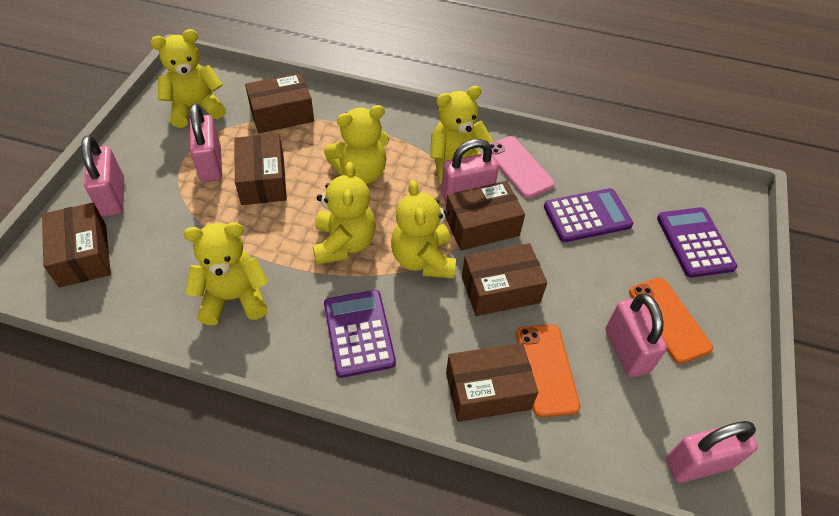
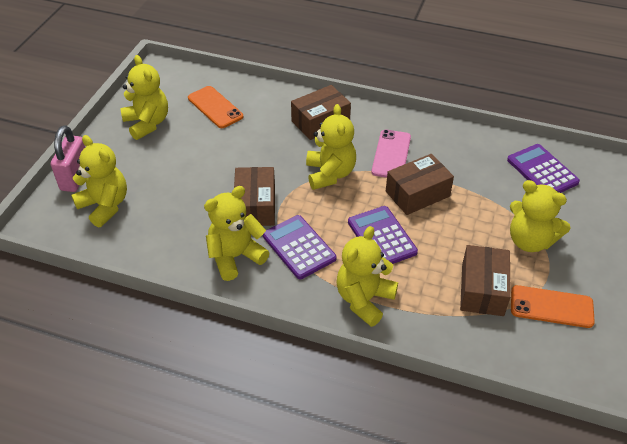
brown box: 6 -> 4
pink padlock: 5 -> 1

